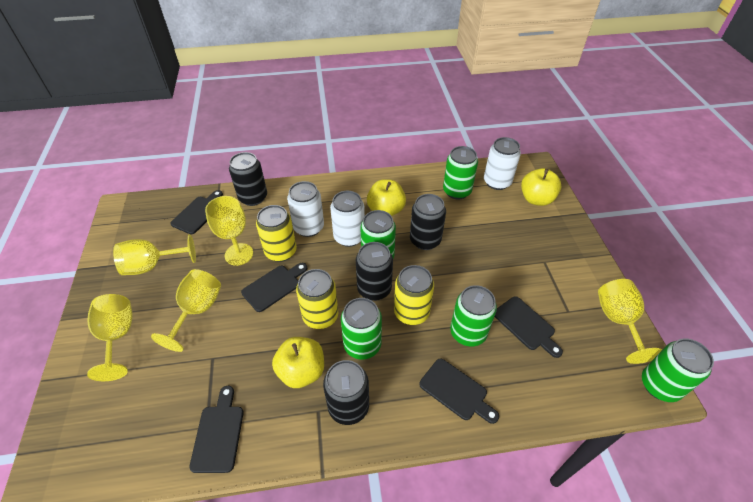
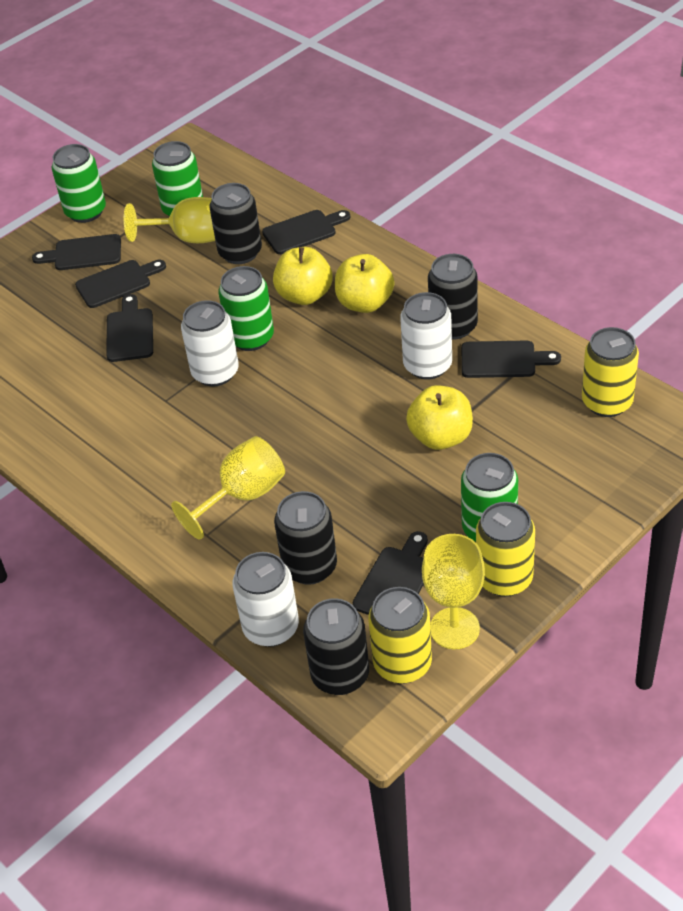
black cutting board: 5 -> 6
green can: 5 -> 4
yellow goblet: 5 -> 3

